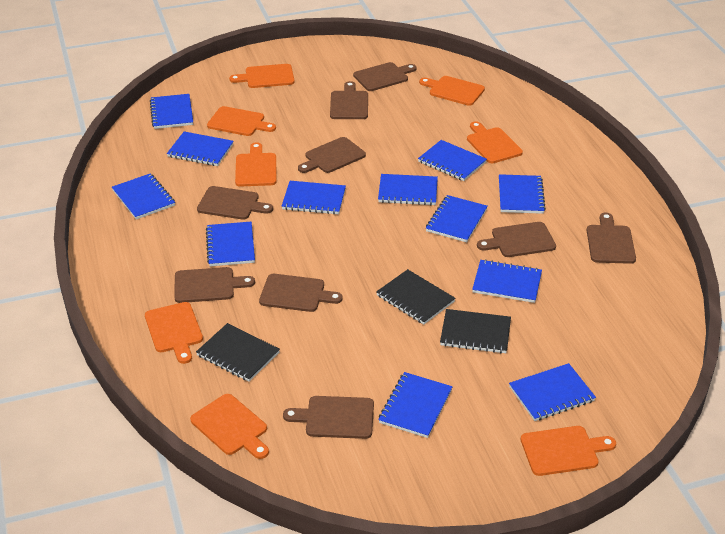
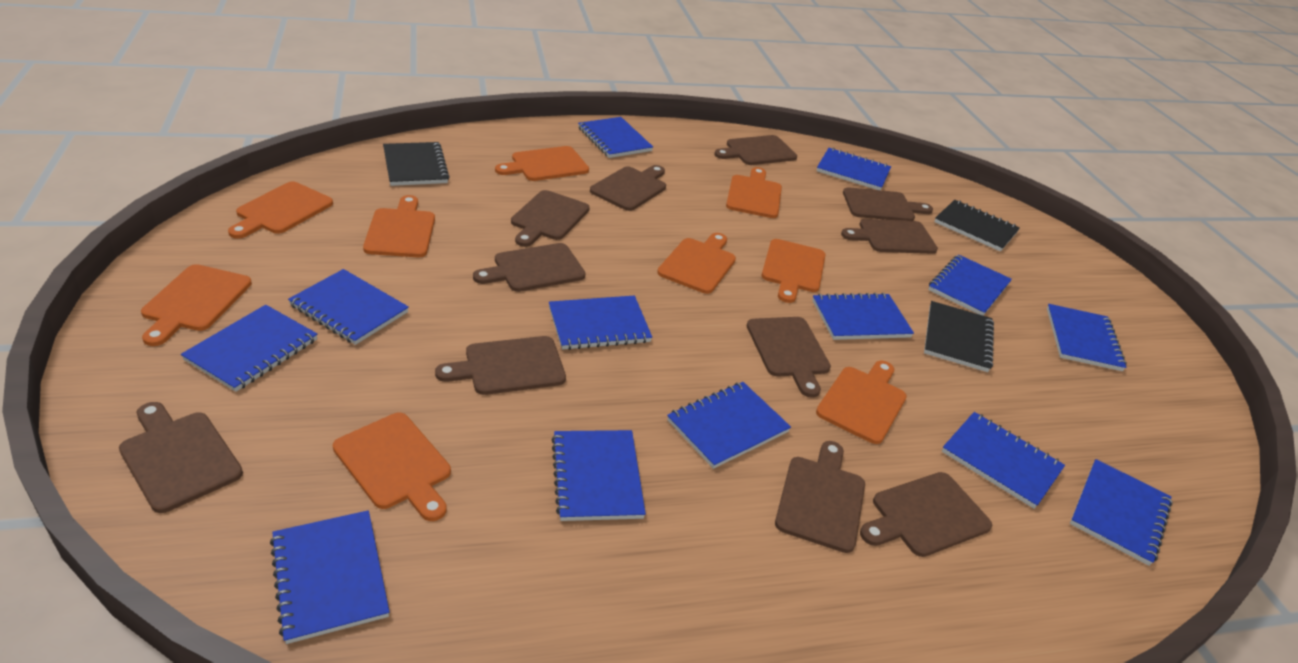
blue notebook: 12 -> 13
brown cutting board: 9 -> 11
orange cutting board: 8 -> 9

